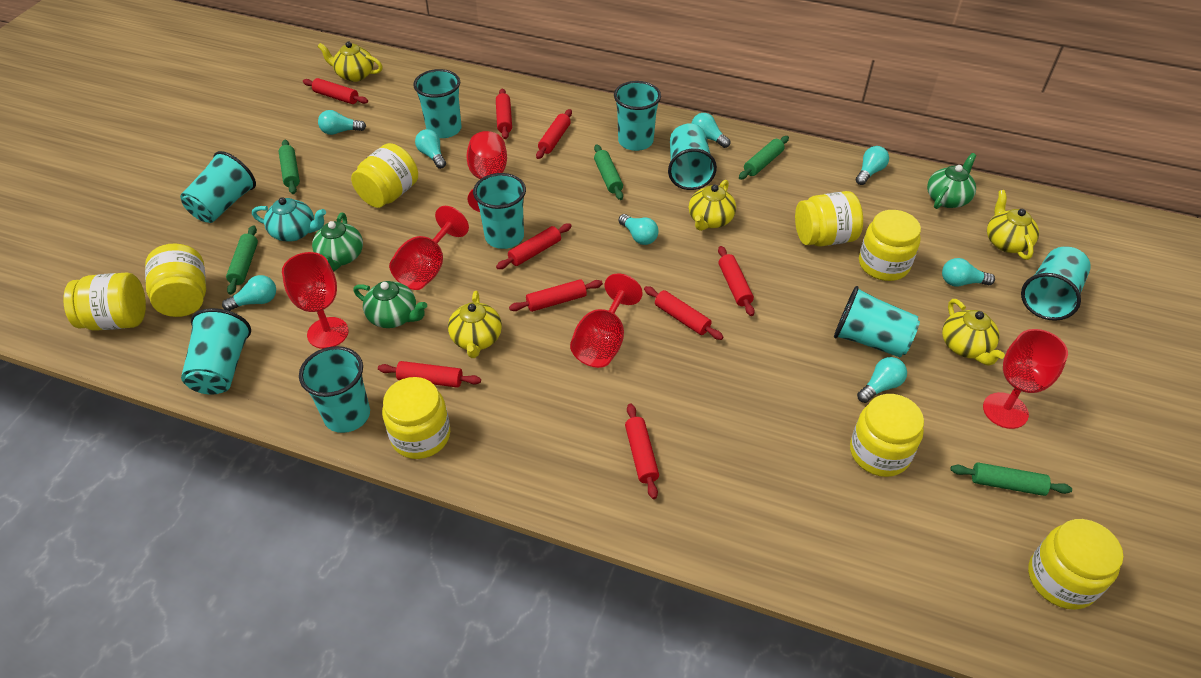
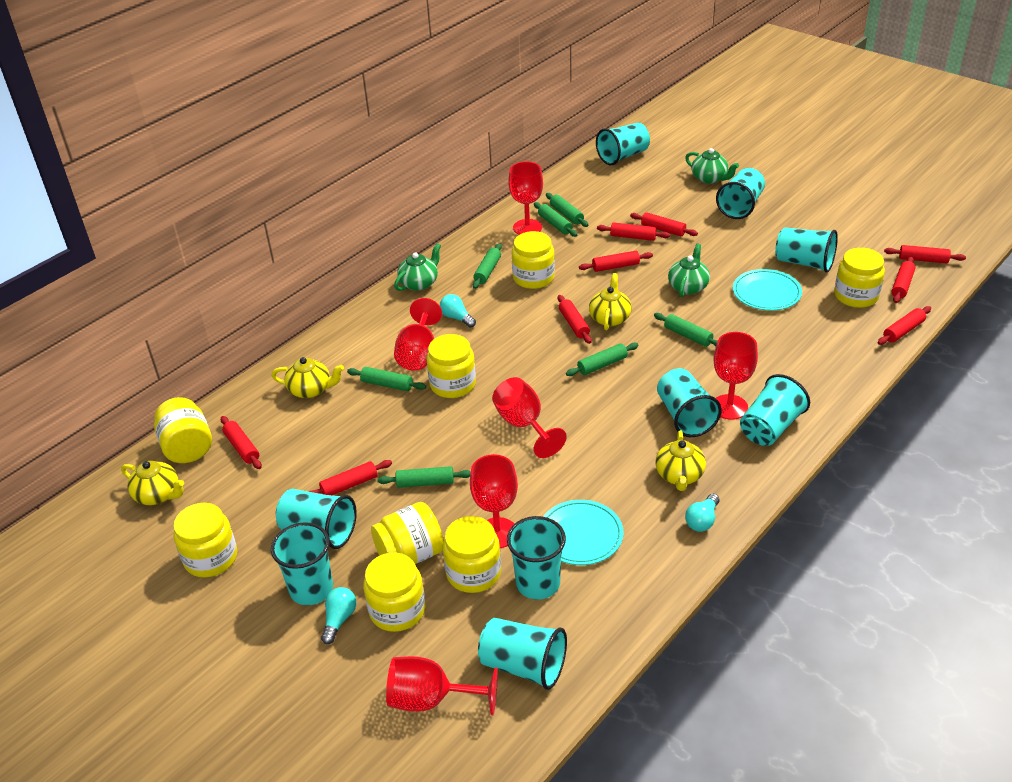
green rolling pin: 5 -> 7
red goblet: 5 -> 6
turquoise light bulb: 8 -> 3
turquoise plate: 0 -> 2
turquoise teapot: 1 -> 0
yellow teapot: 5 -> 4

